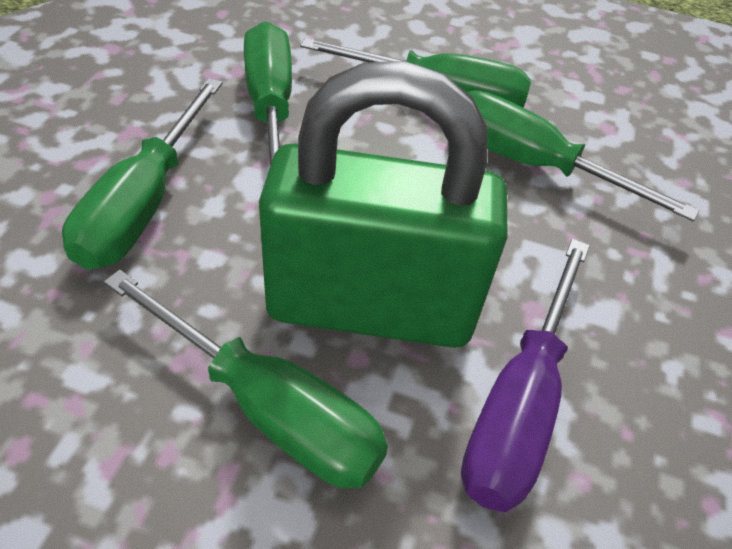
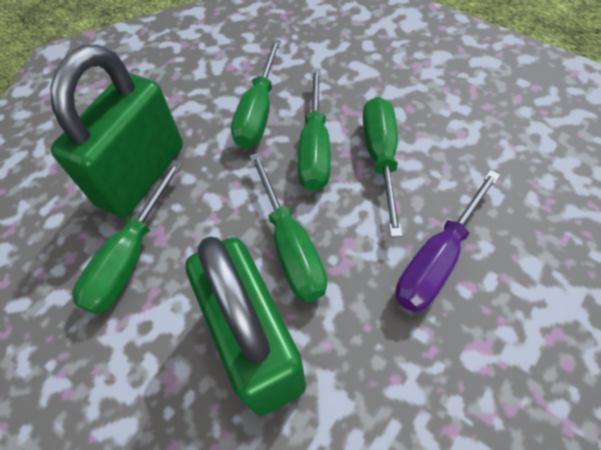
green padlock: 1 -> 2

